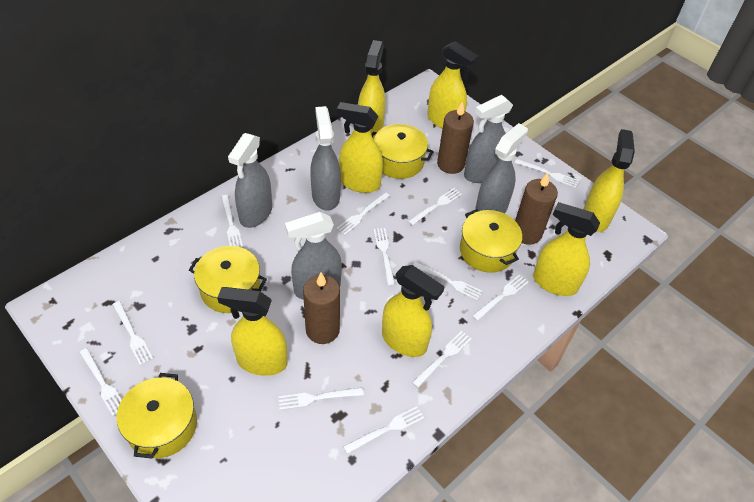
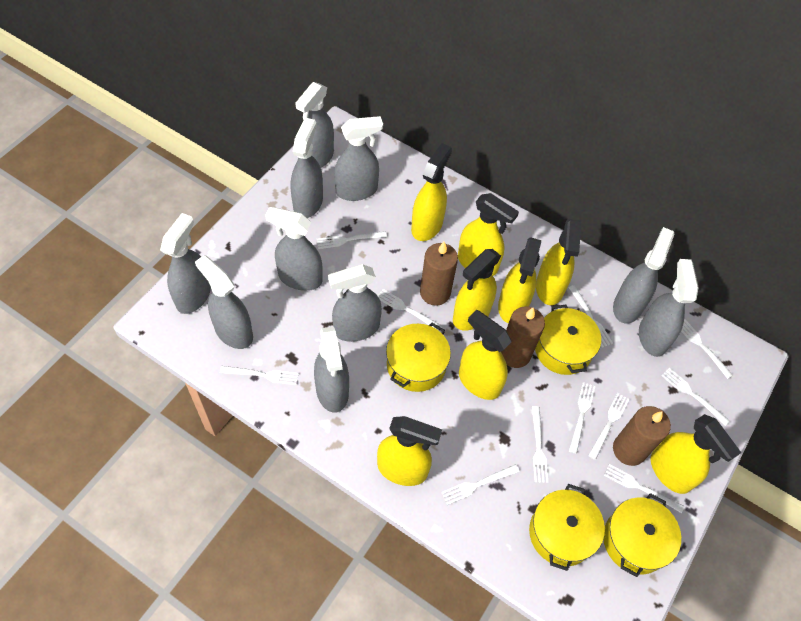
grey spray bottle: 5 -> 10
white fork: 12 -> 11
yellow spray bottle: 7 -> 8

